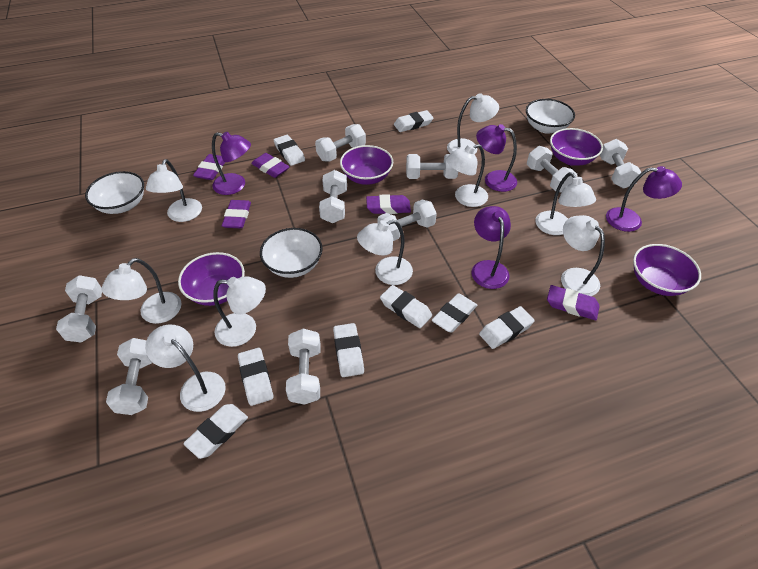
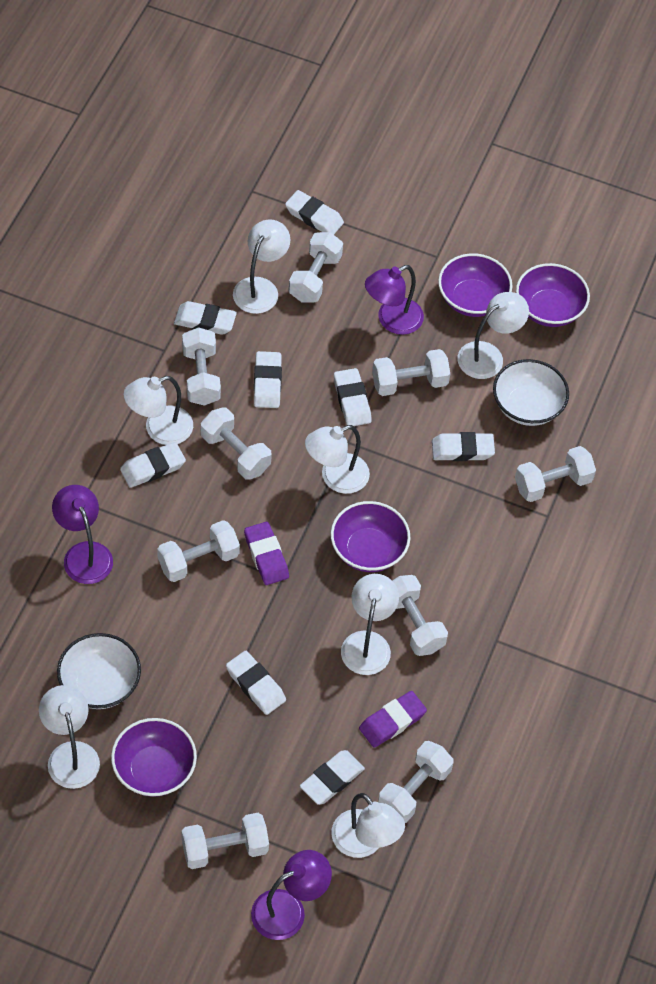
purple eraser: 5 -> 2
purple lamp: 4 -> 3
white bowl: 3 -> 2
white lamp: 9 -> 7

